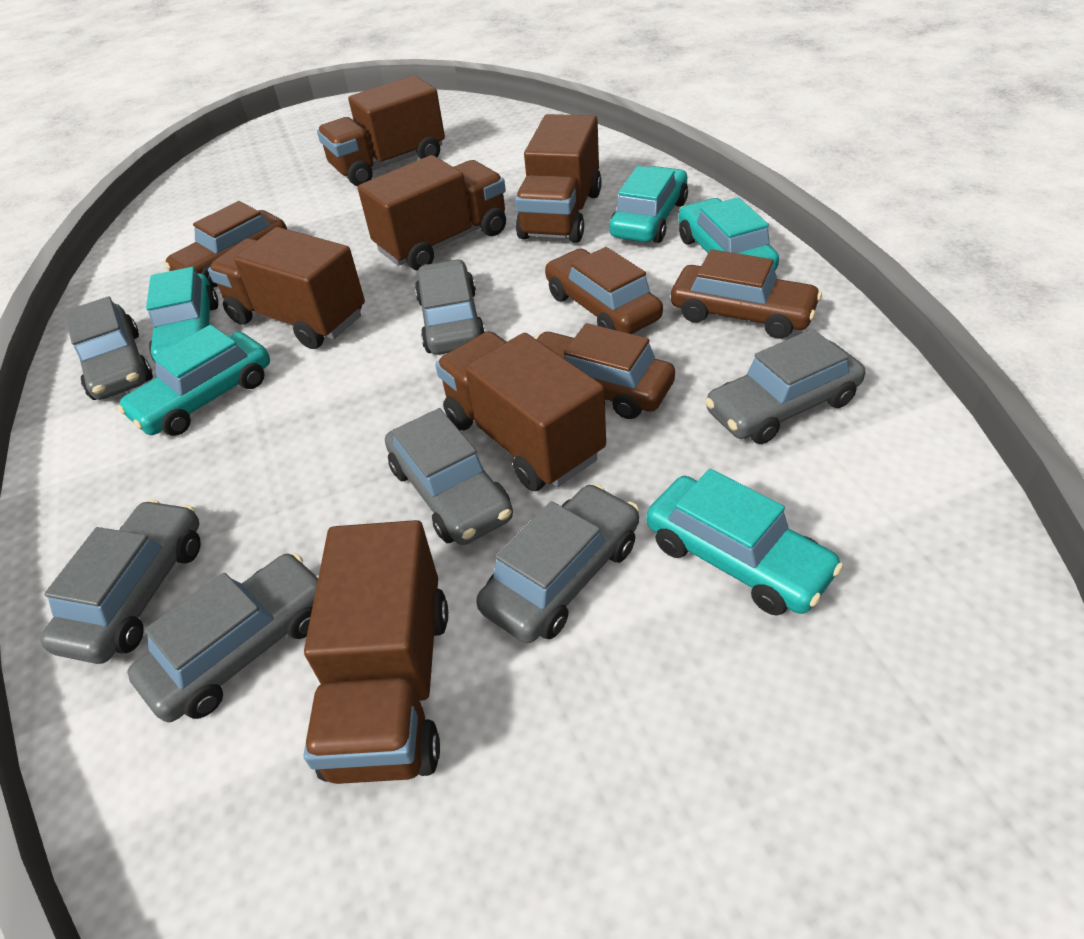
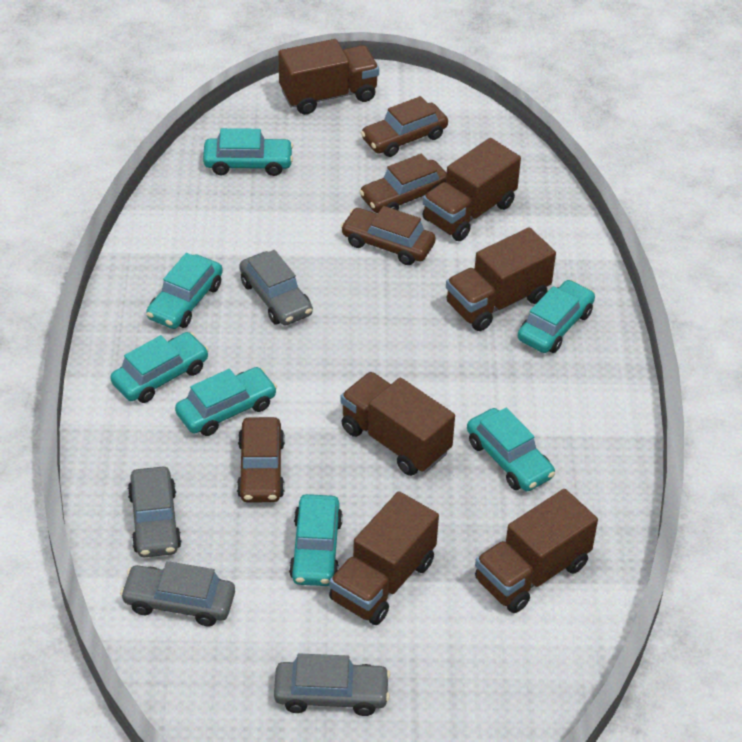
grey car: 7 -> 4
turquoise car: 5 -> 7

